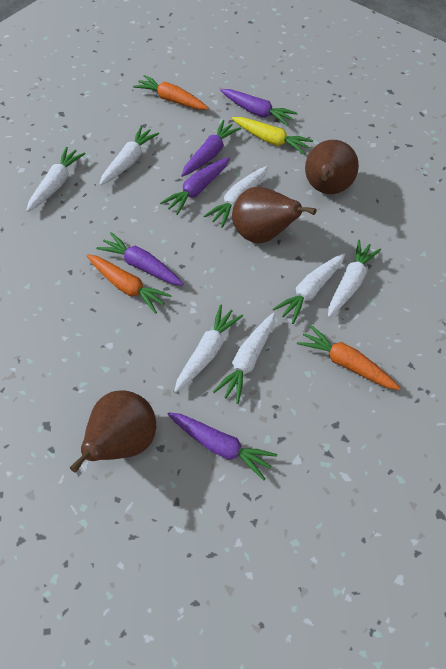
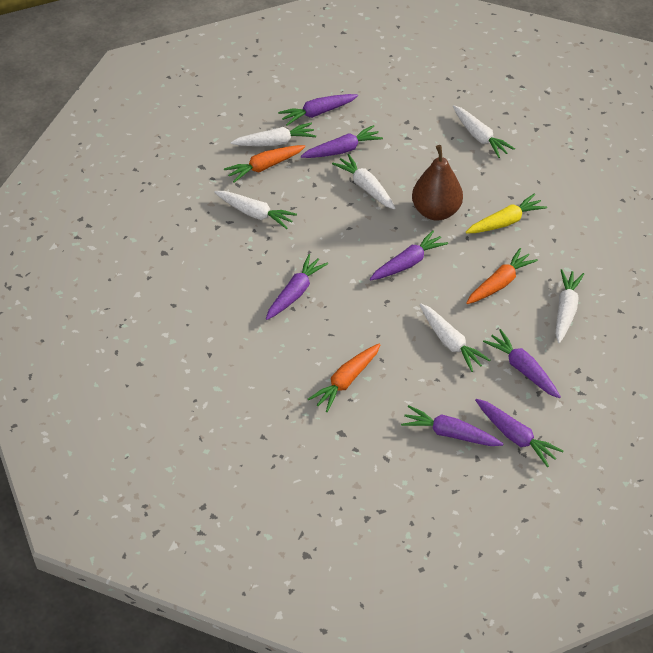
brown pear: 3 -> 1
purple carrot: 5 -> 7
white carrot: 7 -> 6

